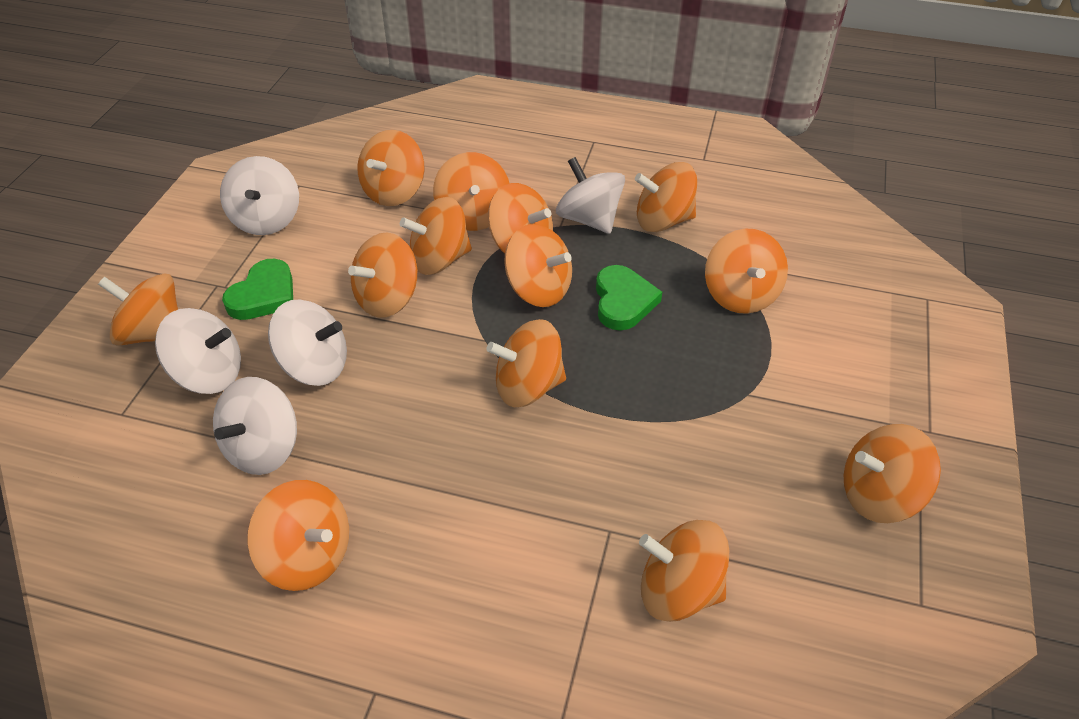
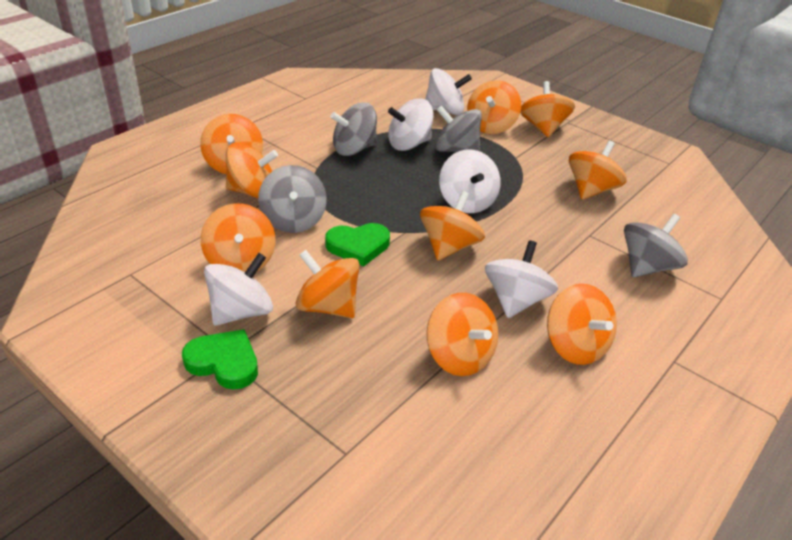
grey spinning top: 0 -> 4
orange spinning top: 13 -> 10

